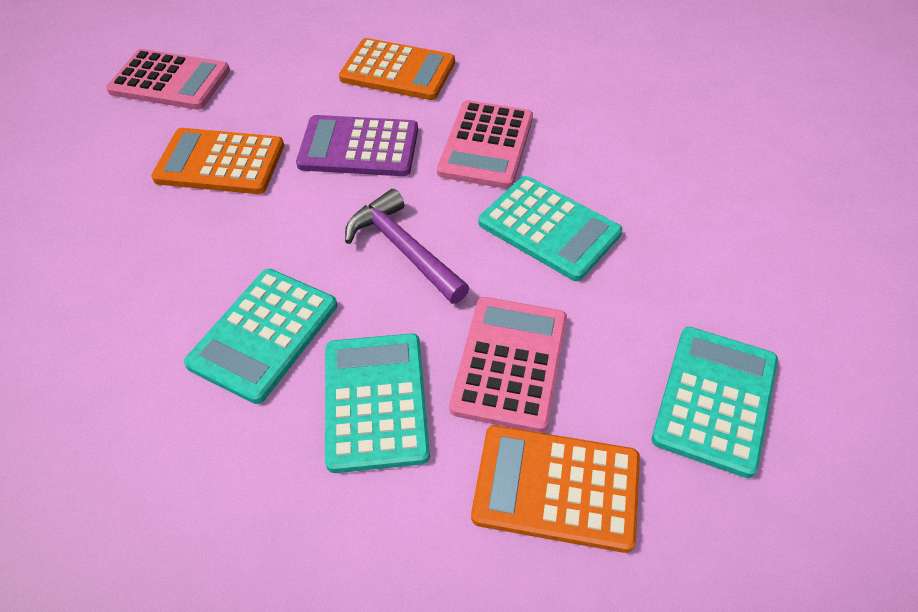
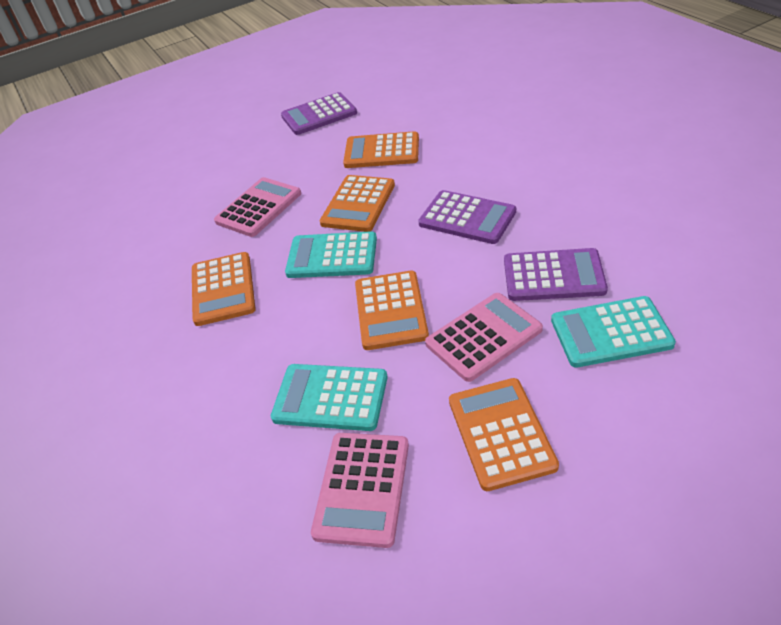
orange calculator: 3 -> 5
purple calculator: 1 -> 3
purple hammer: 1 -> 0
turquoise calculator: 4 -> 3

